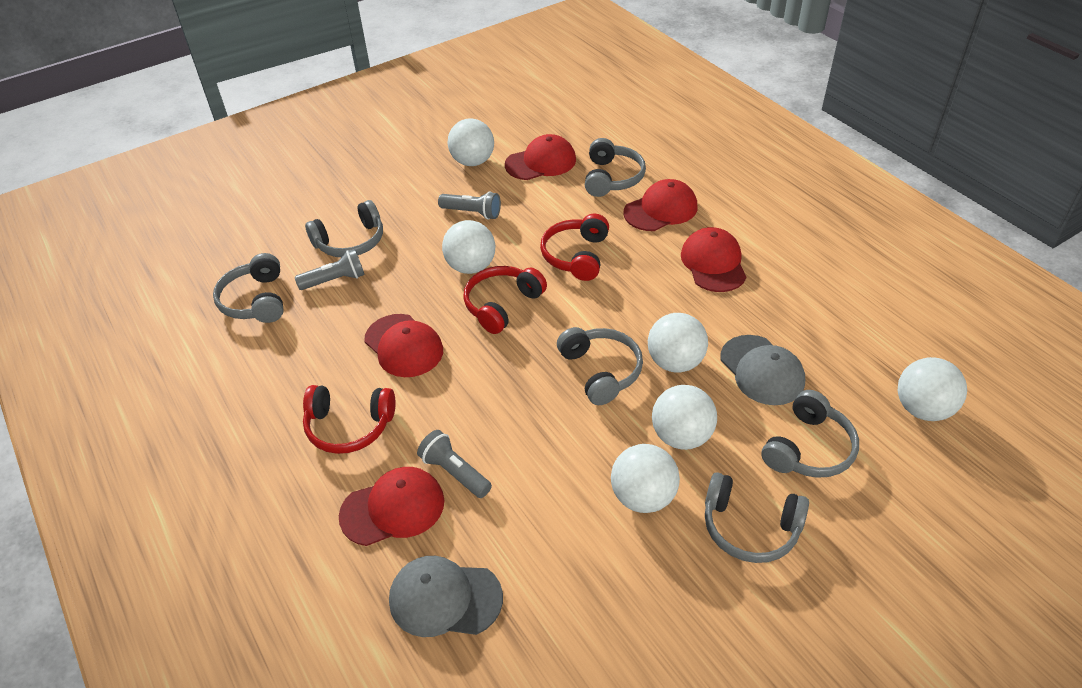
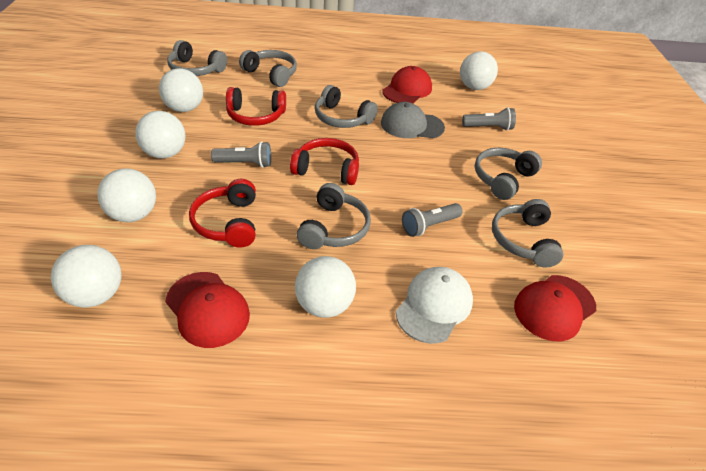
grey cap: 2 -> 1
red cap: 5 -> 3
white cap: 0 -> 1

